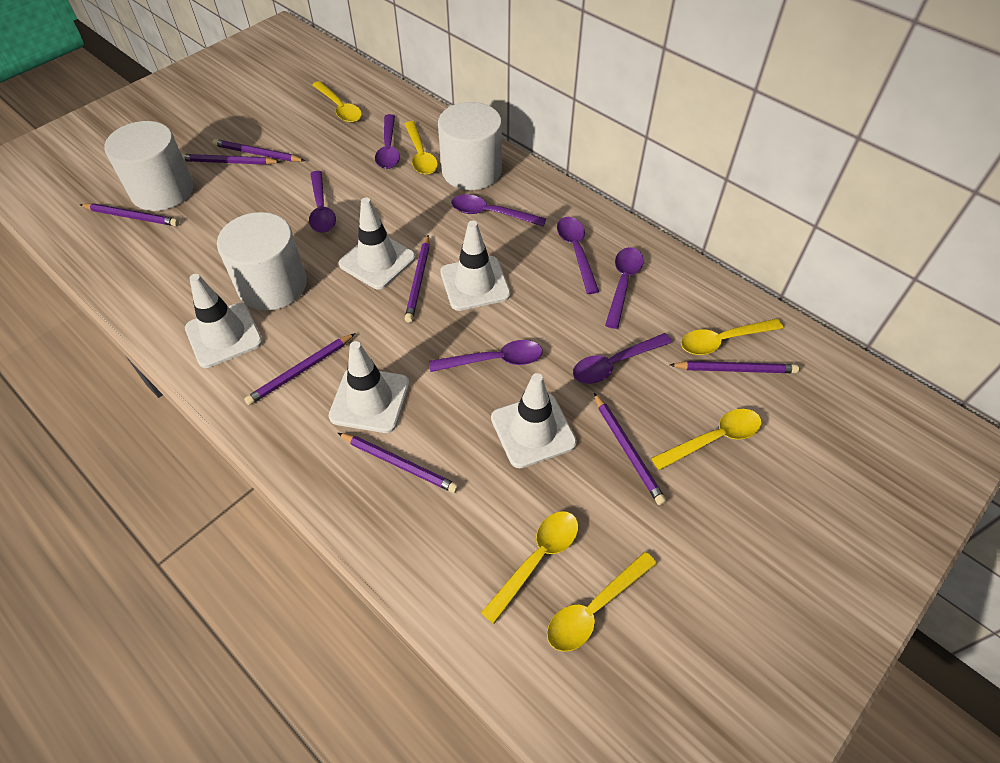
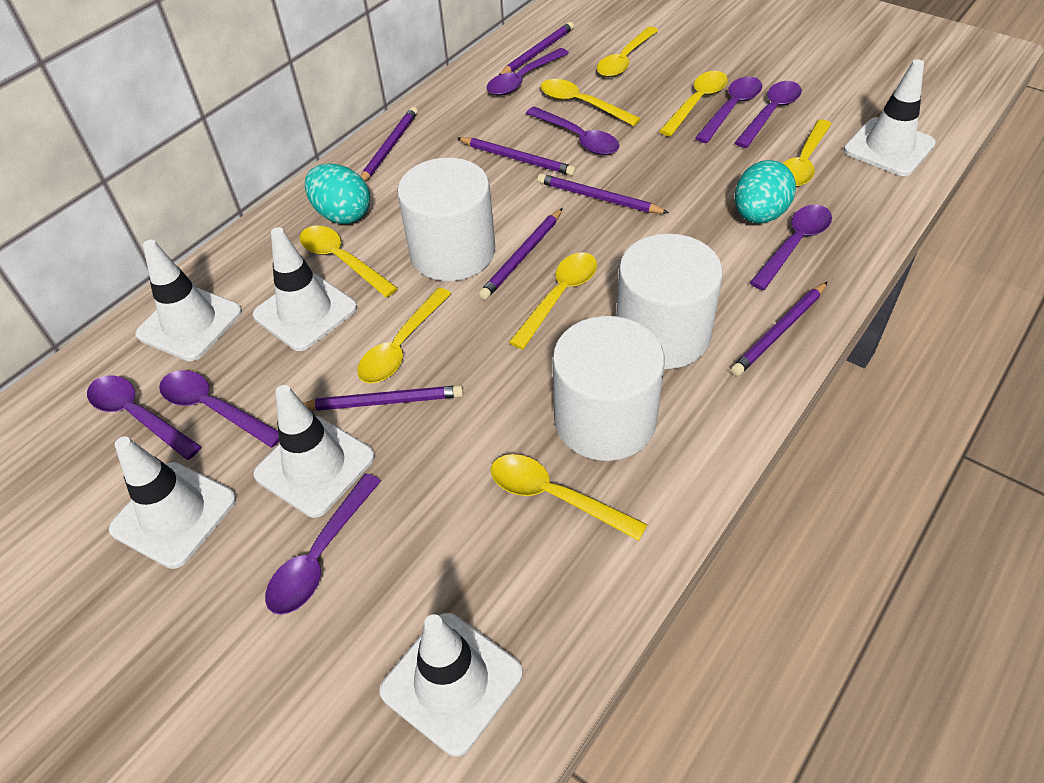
purple pencil: 8 -> 7
purple spoon: 7 -> 8
turquoise egg: 0 -> 2
white traffic cone: 5 -> 6
yellow spoon: 6 -> 8

